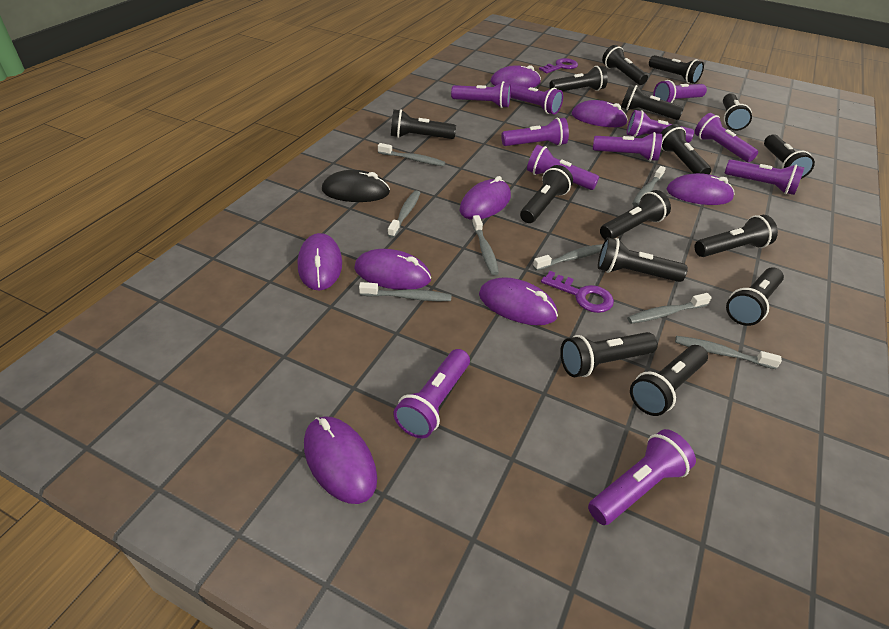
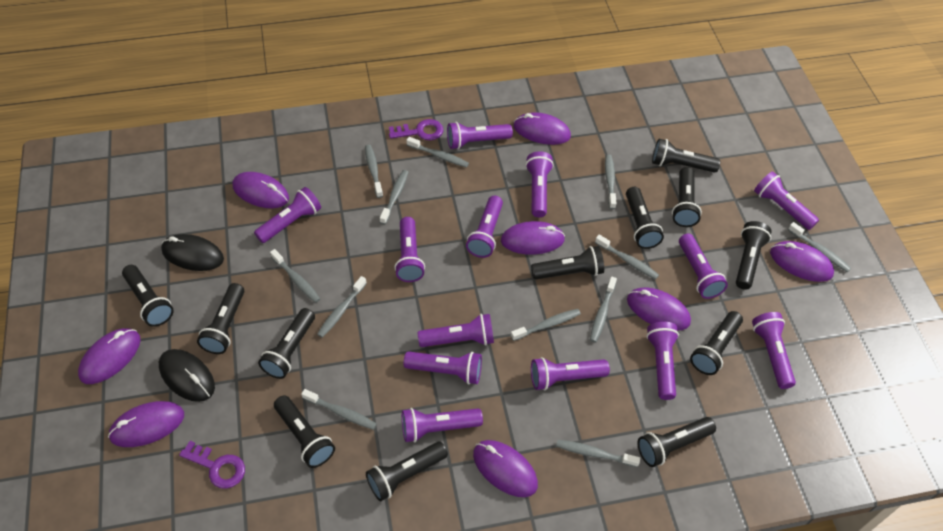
black flashlight: 15 -> 12
black mouse: 1 -> 2
grey toothbrush: 8 -> 12
purple flashlight: 11 -> 13

